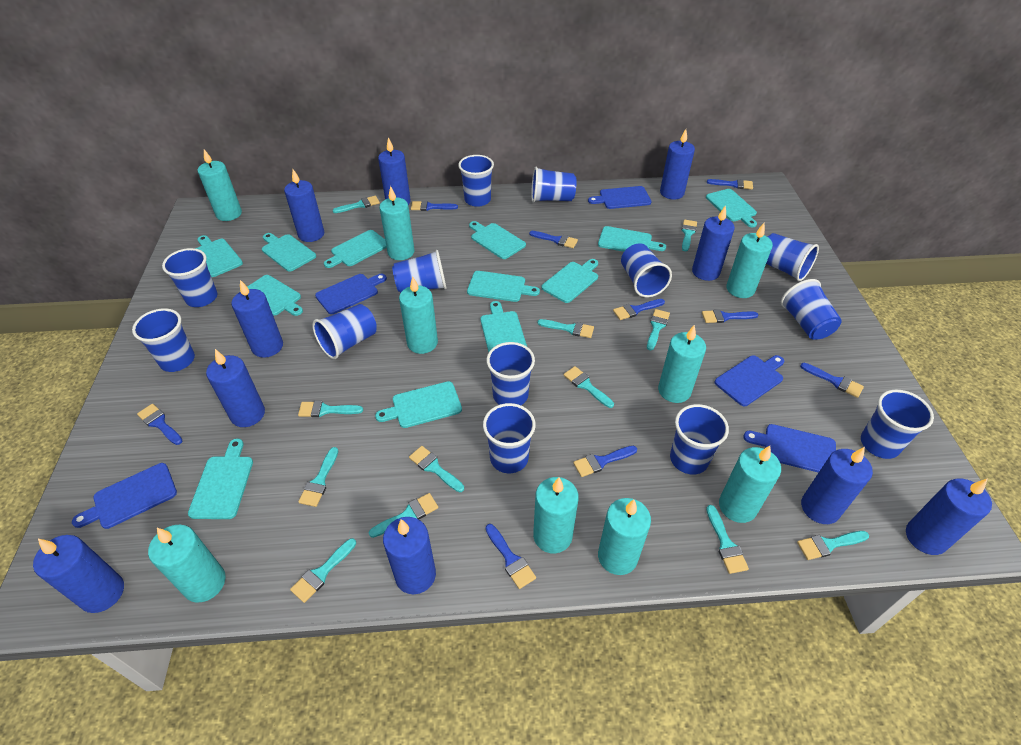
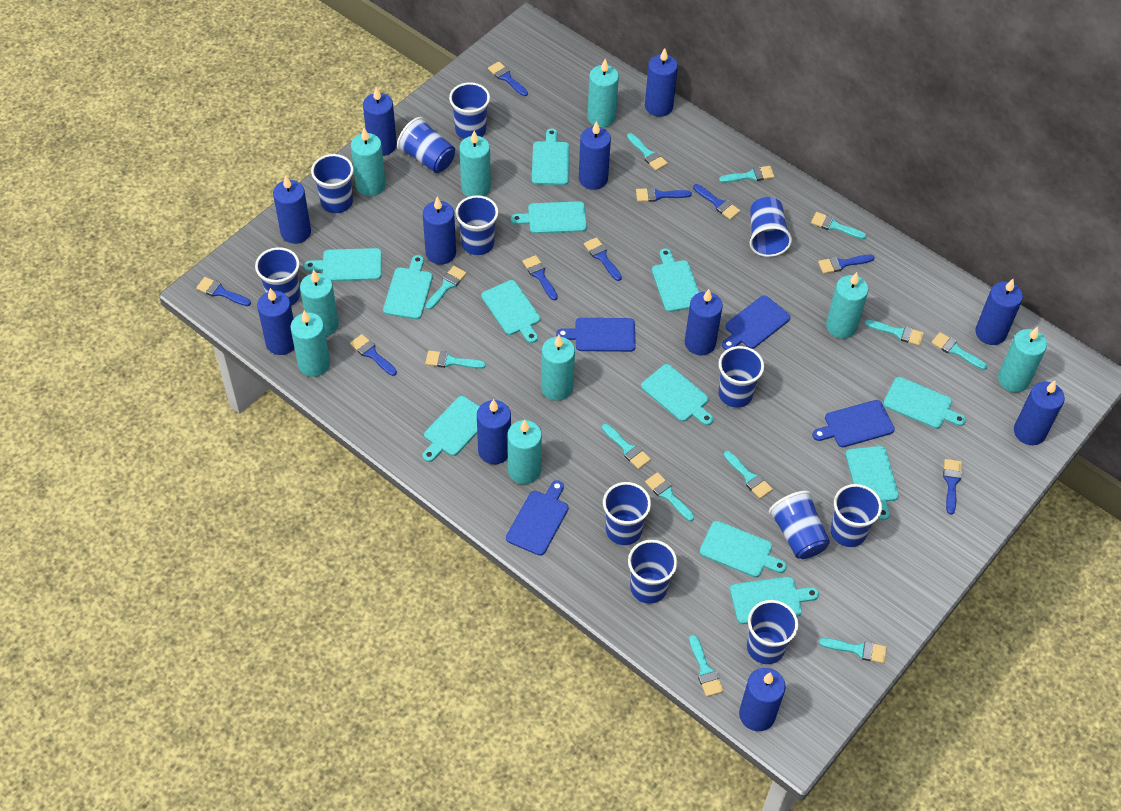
blue candle: 10 -> 11
blue cup: 13 -> 12
blue cutting board: 5 -> 4

